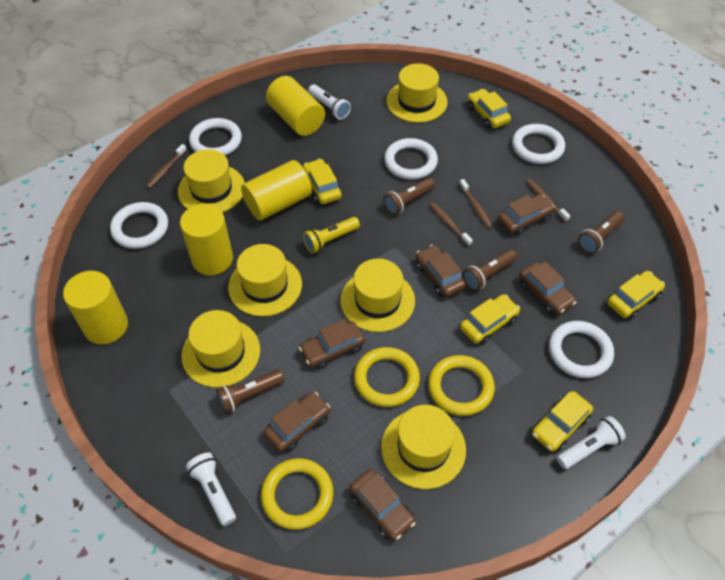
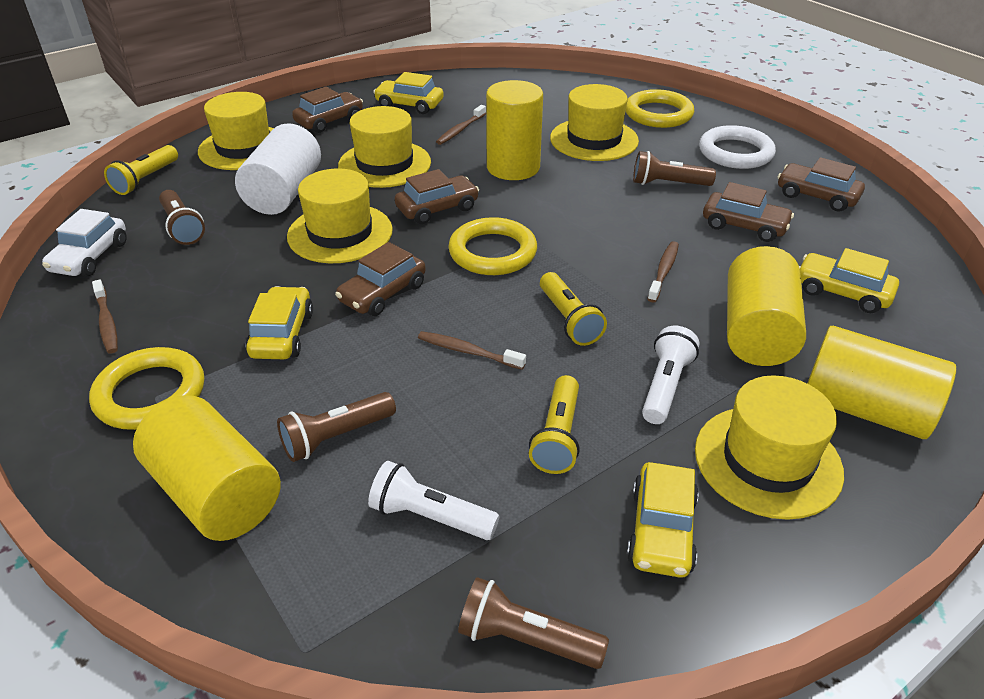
brown car: 6 -> 5
white car: 0 -> 1
white cylinder: 0 -> 1
white flashlight: 3 -> 2
white ring: 5 -> 1
yellow car: 5 -> 4
yellow flashlight: 1 -> 3
yellow hat: 6 -> 5

